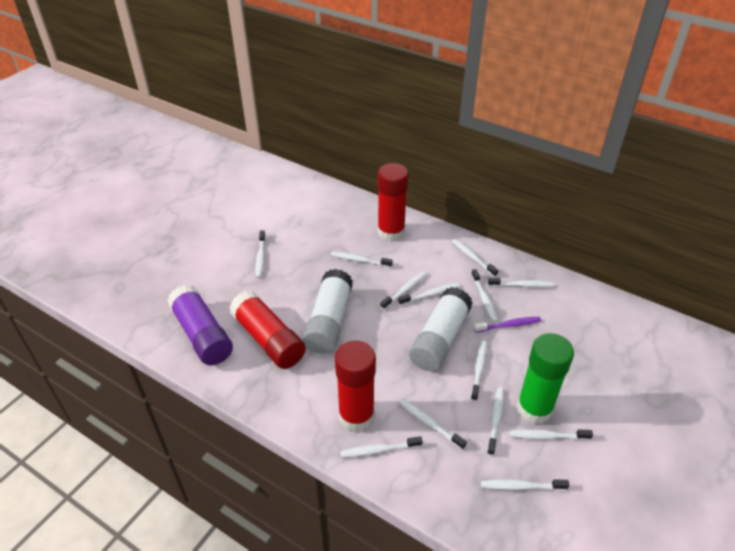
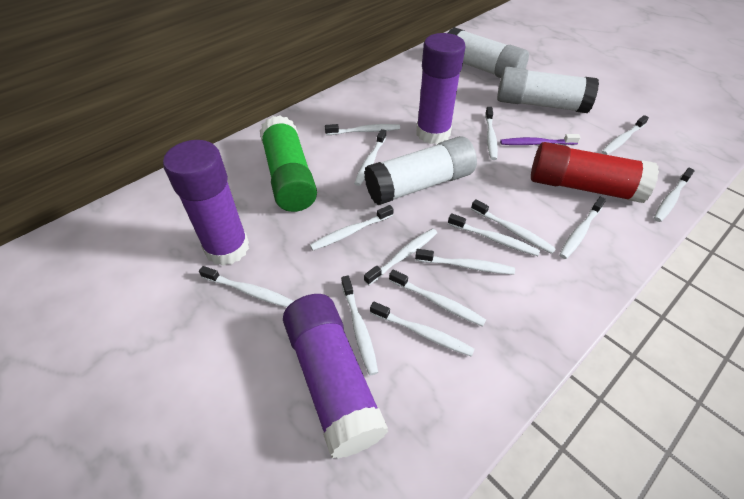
purple glue stick: 1 -> 3
red glue stick: 3 -> 1
white glue stick: 2 -> 3
white toothbrush: 13 -> 15

